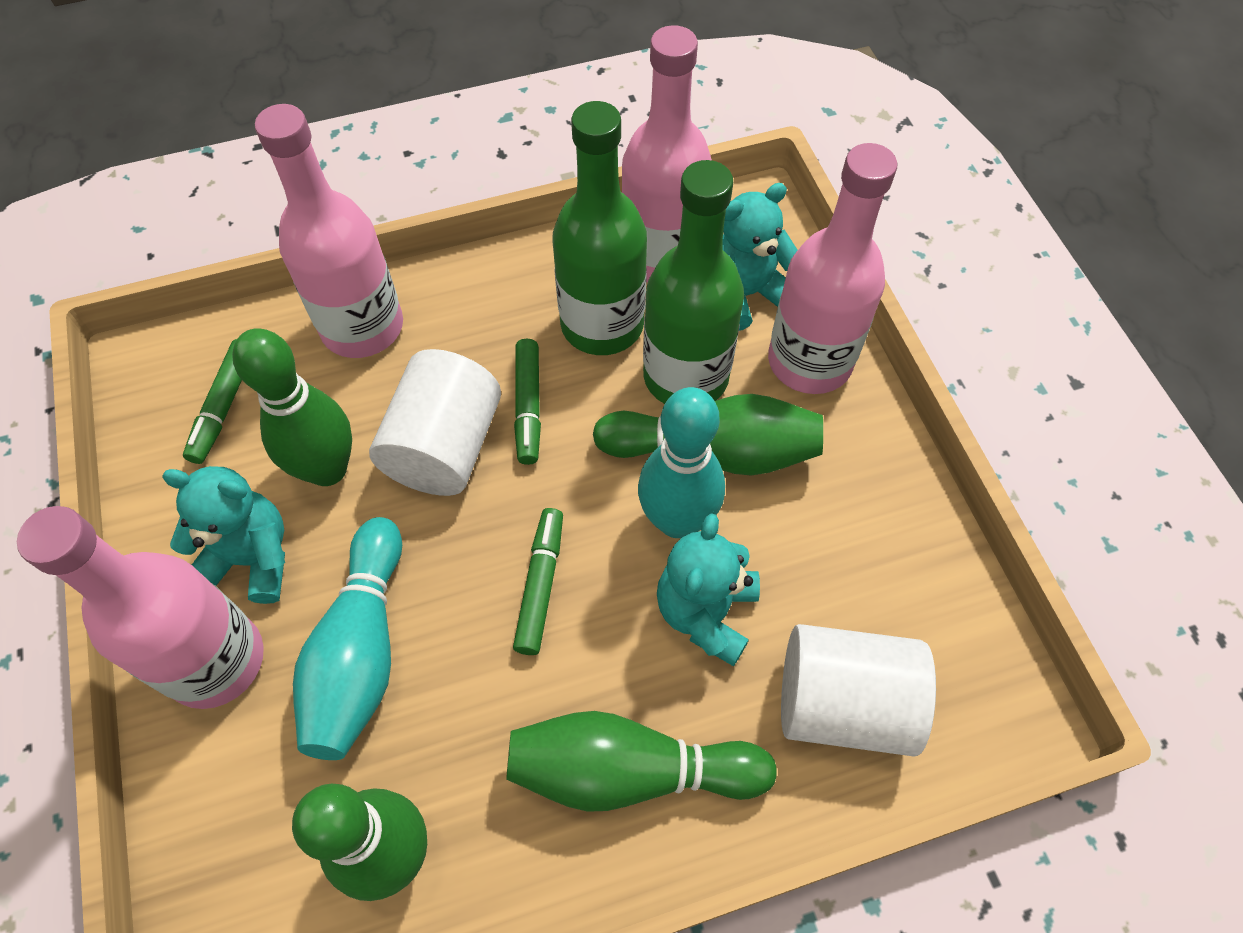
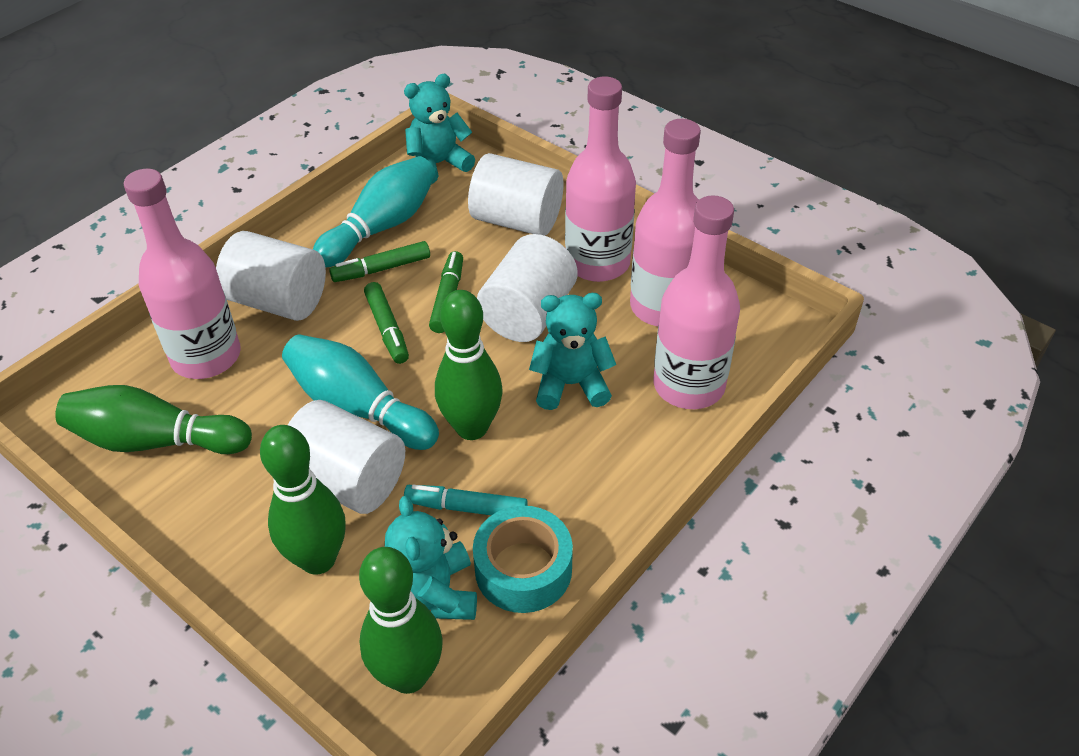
green bottle: 2 -> 0
turquoise marker: 0 -> 1
turquoise tape: 0 -> 1
white cylinder: 2 -> 4

